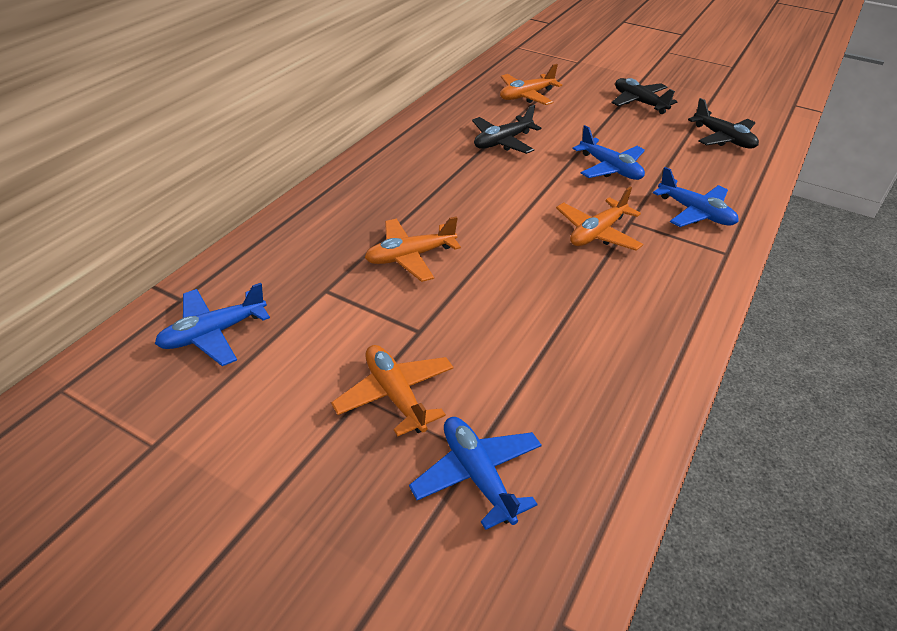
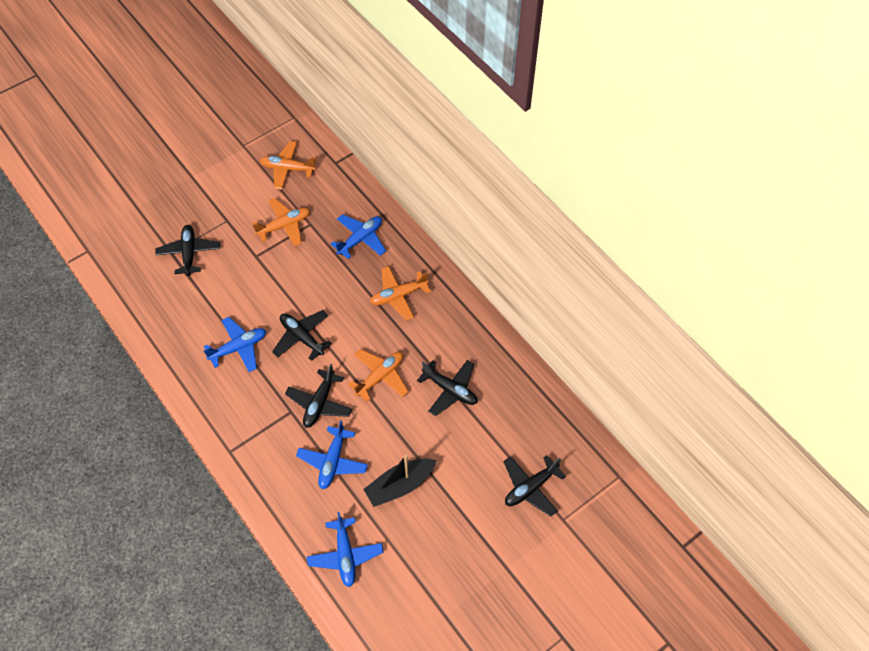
black boat: 0 -> 1
black plane: 3 -> 5

